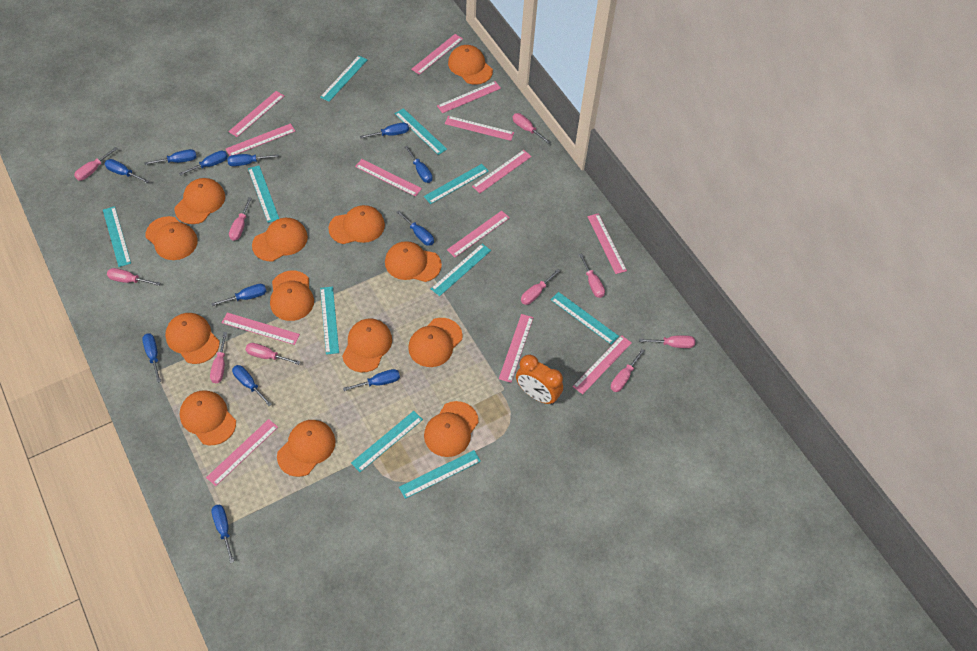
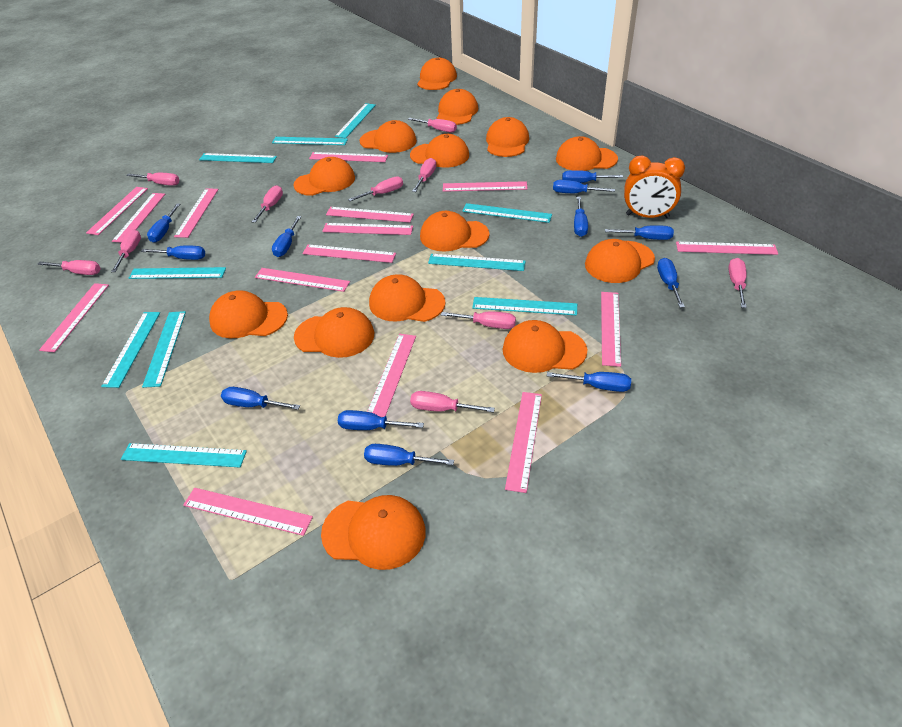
orange cap: 13 -> 14
pink ruler: 13 -> 15

